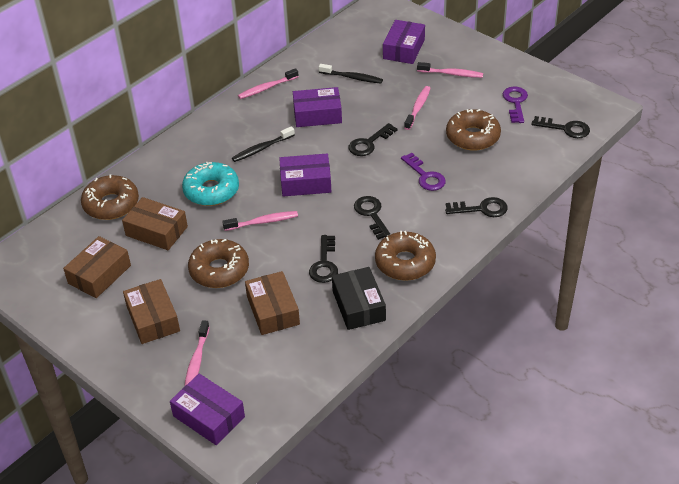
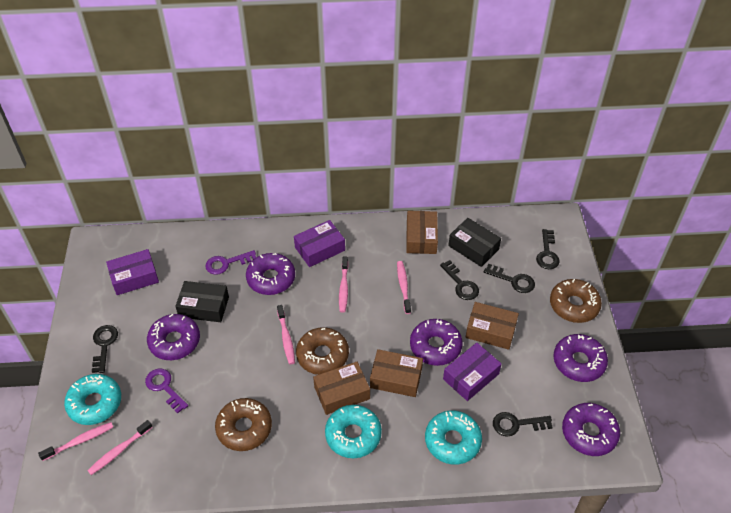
black box: 1 -> 2
black toothbrush: 2 -> 0
brown donut: 4 -> 3
purple box: 4 -> 3
purple donut: 0 -> 5
turquoise donut: 1 -> 3

